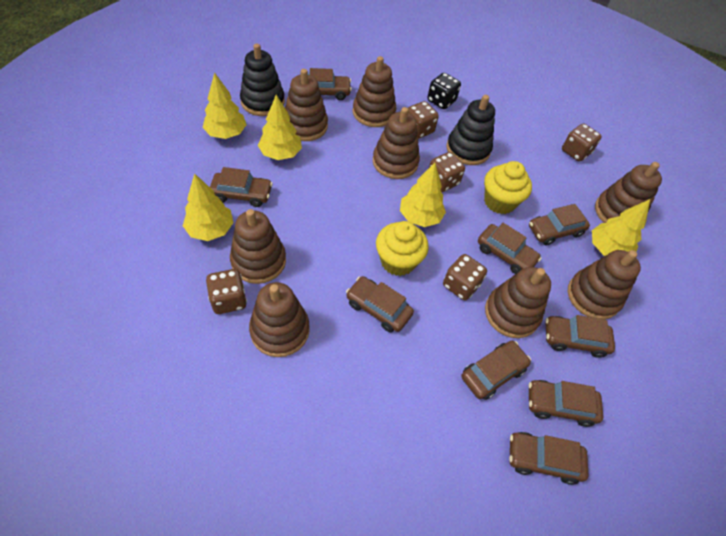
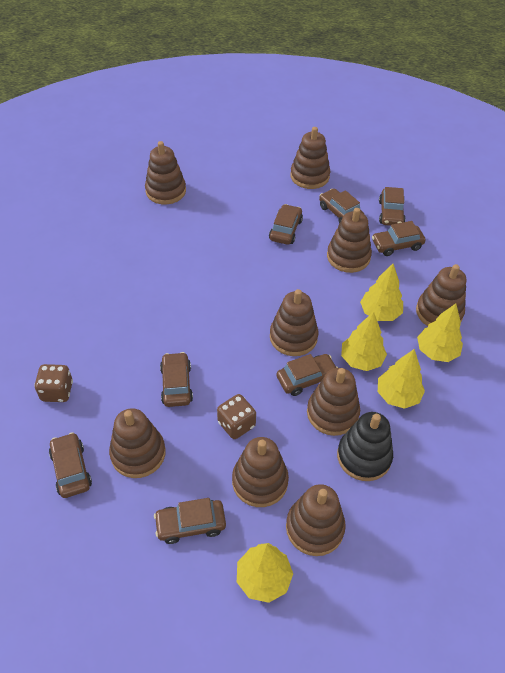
black dice: 1 -> 0
black stacking toy: 2 -> 1
brown car: 9 -> 8
brown dice: 5 -> 2
brown stacking toy: 8 -> 9
yellow cupcake: 2 -> 0

